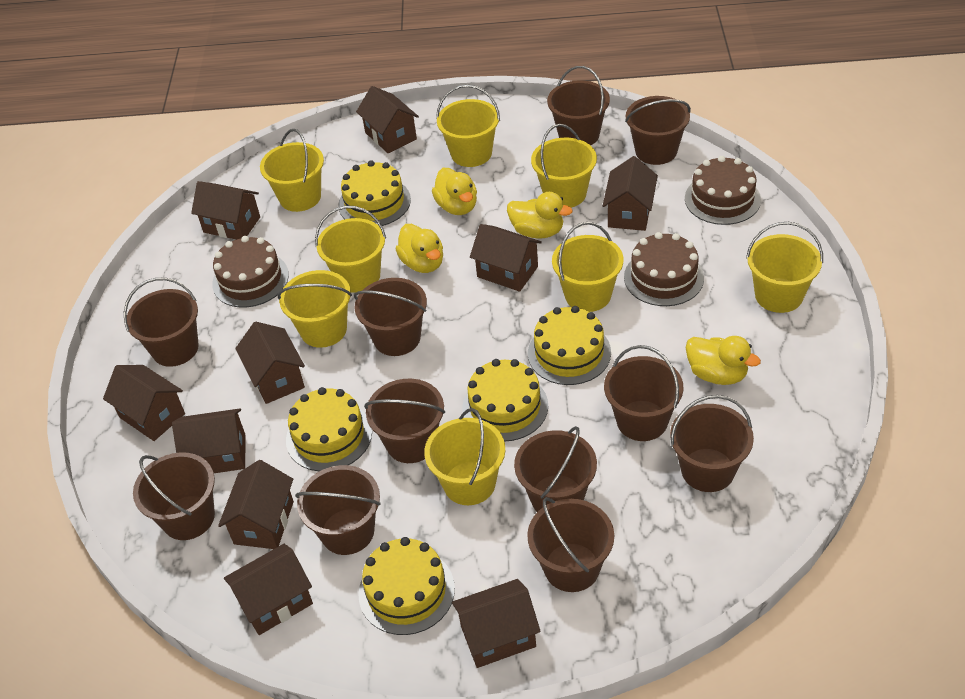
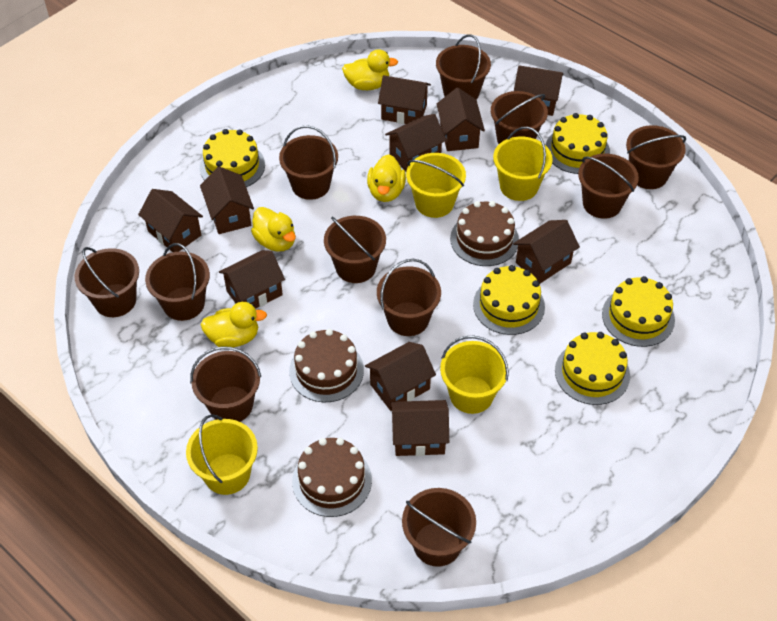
yellow bucket: 8 -> 4

